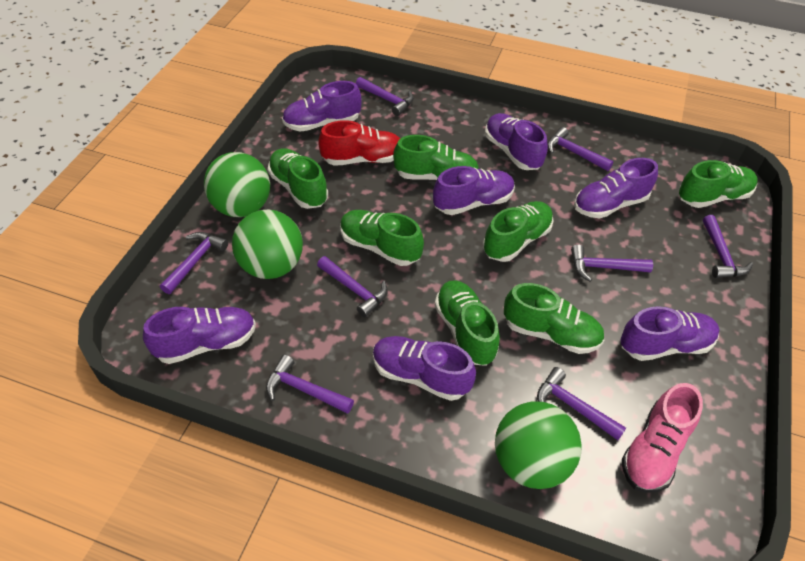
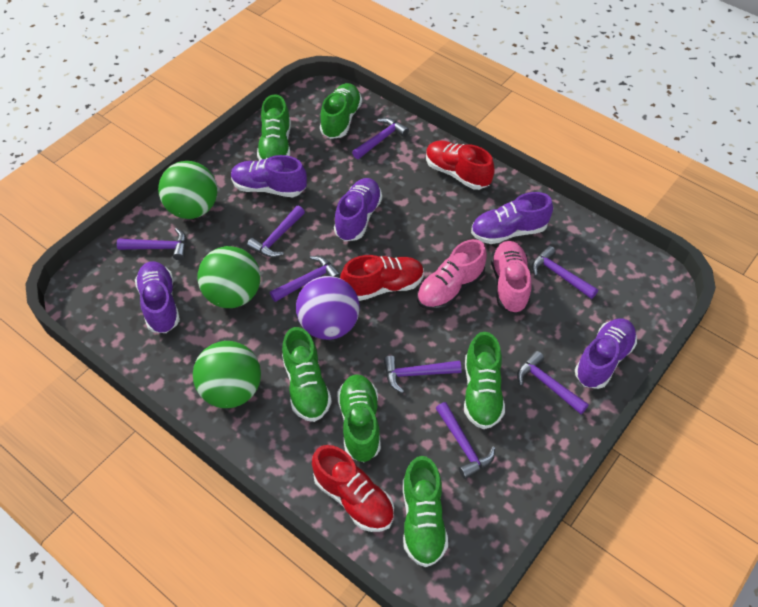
green shoe: 7 -> 6
pink shoe: 1 -> 2
purple ball: 0 -> 1
purple shoe: 7 -> 5
red shoe: 1 -> 3

